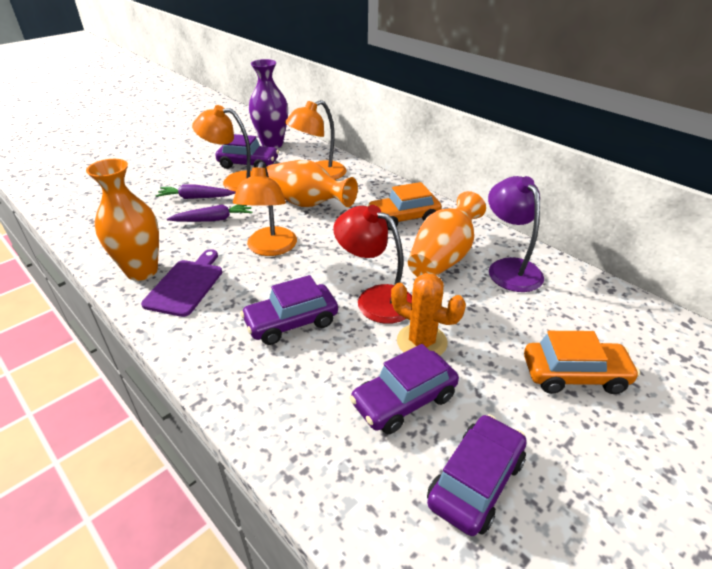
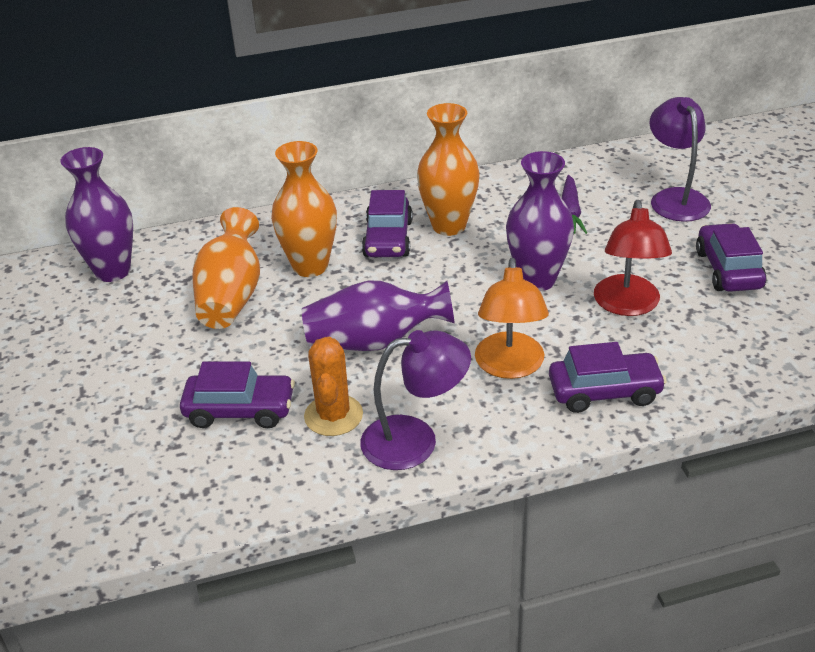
orange car: 2 -> 0
orange lamp: 3 -> 1
purple carrot: 2 -> 1
purple cutting board: 1 -> 0
purple lamp: 1 -> 2
purple vase: 1 -> 3

